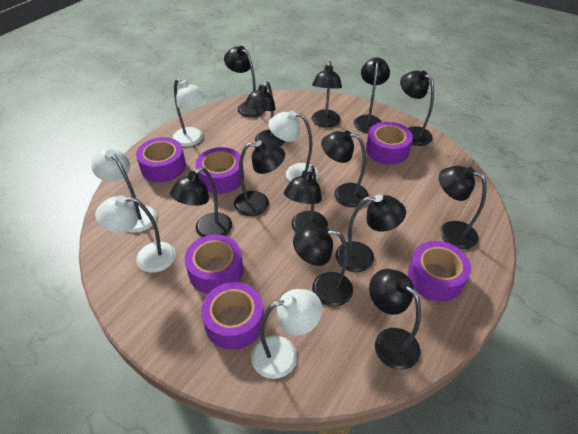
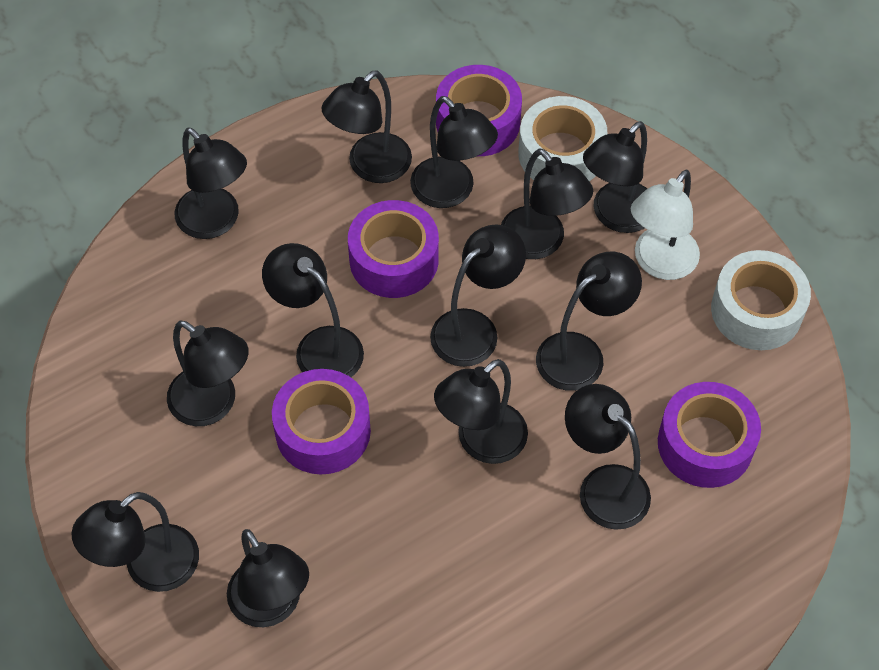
purple tape: 6 -> 4
white lamp: 5 -> 1
white tape: 0 -> 2

